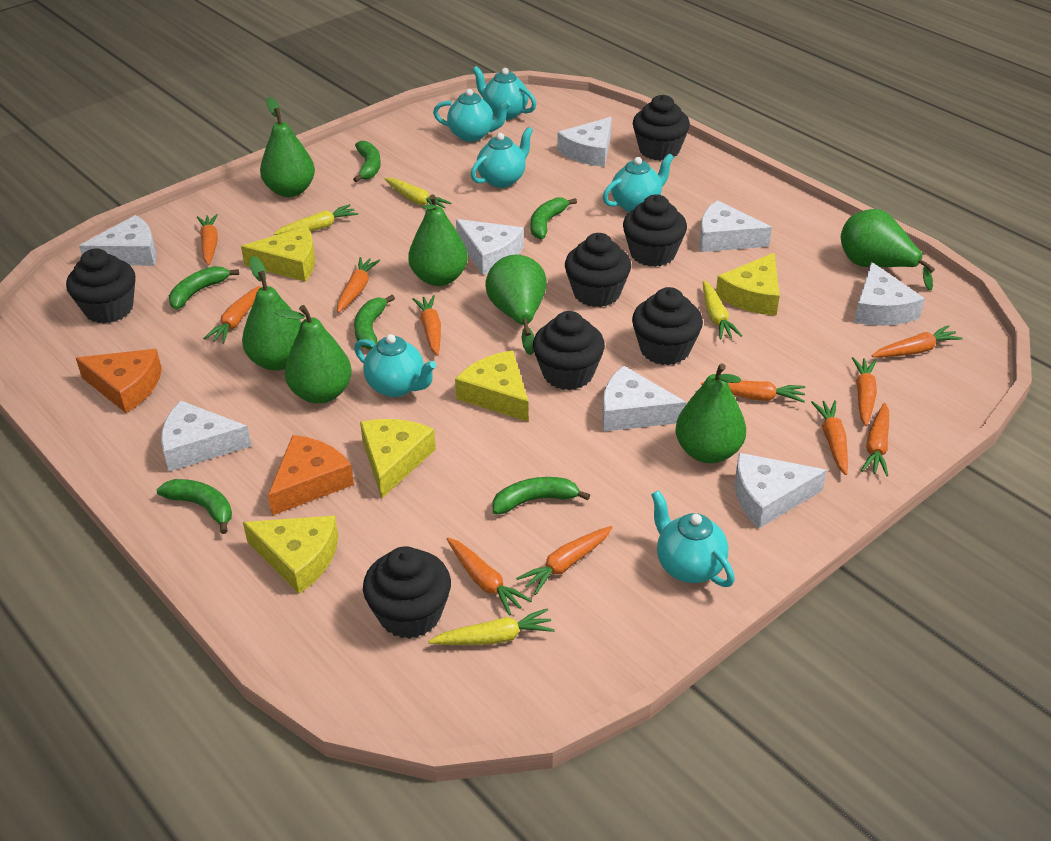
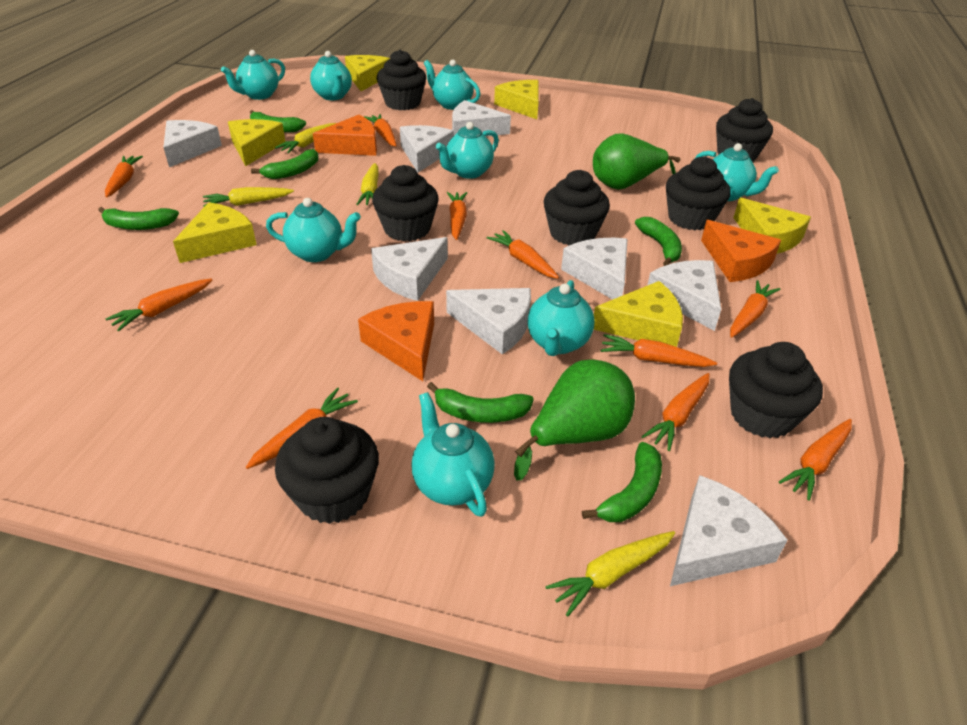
green pear: 7 -> 2
orange carrot: 11 -> 10
orange cheese: 2 -> 3
turquoise teapot: 6 -> 8
yellow cheese: 5 -> 6

